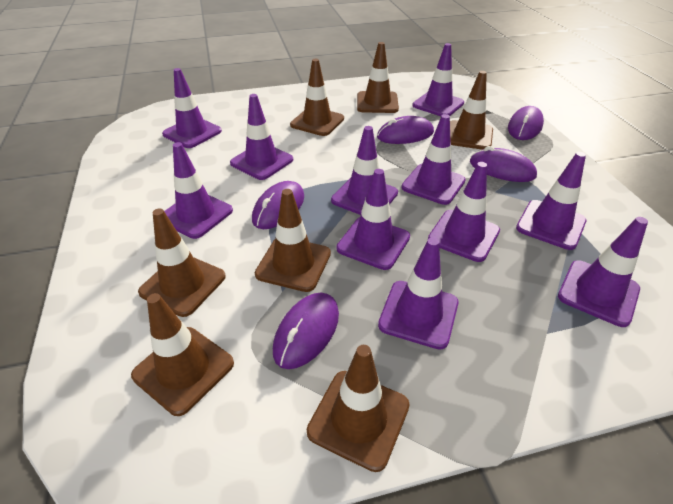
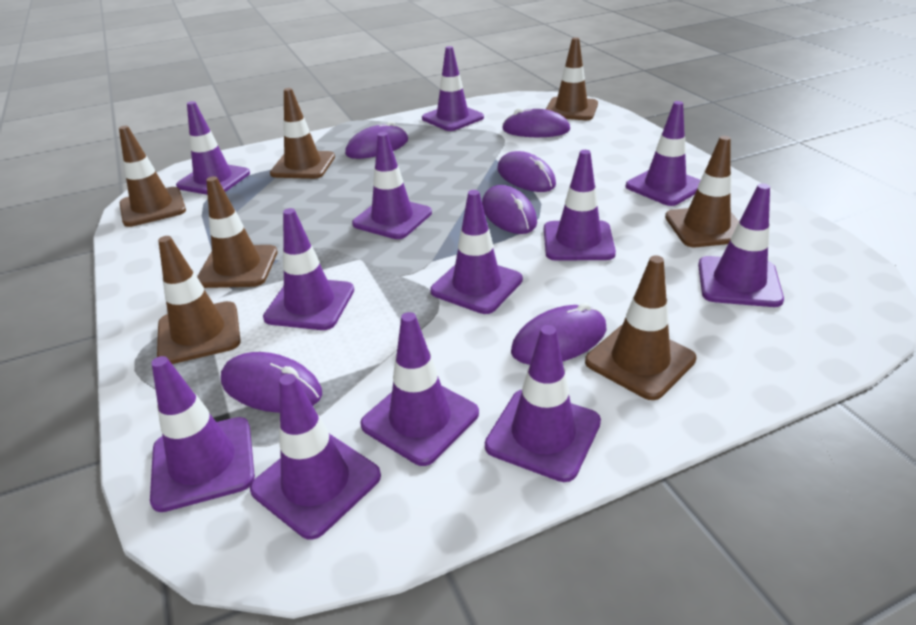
purple mouse: 5 -> 6
purple traffic cone: 11 -> 12

